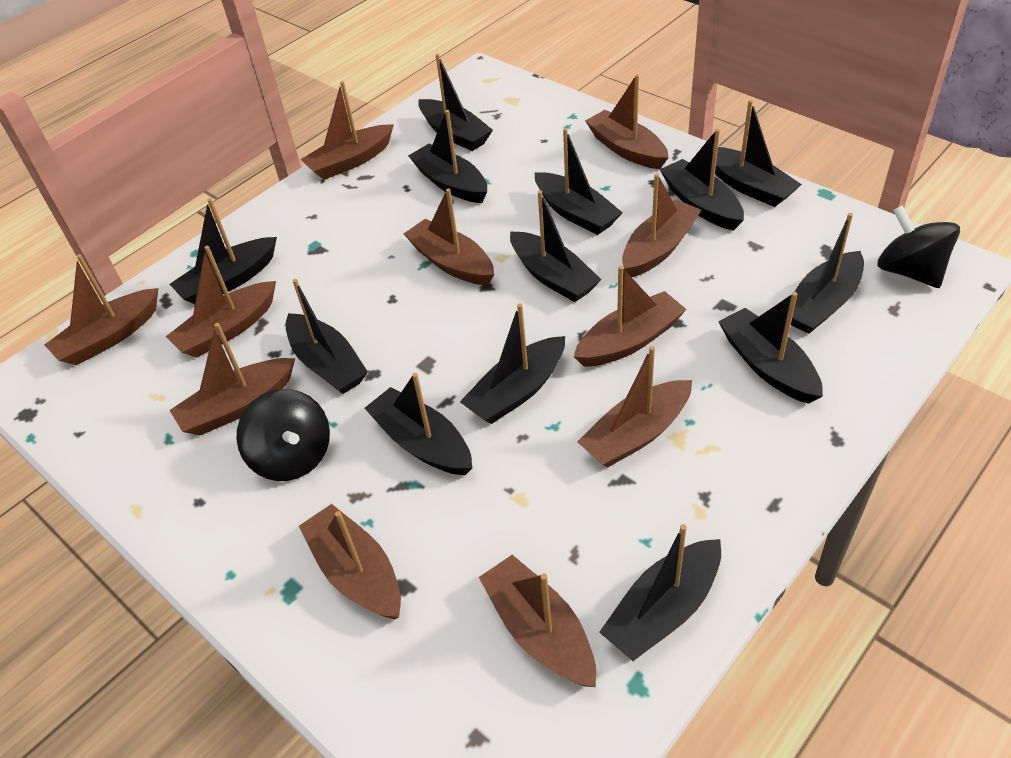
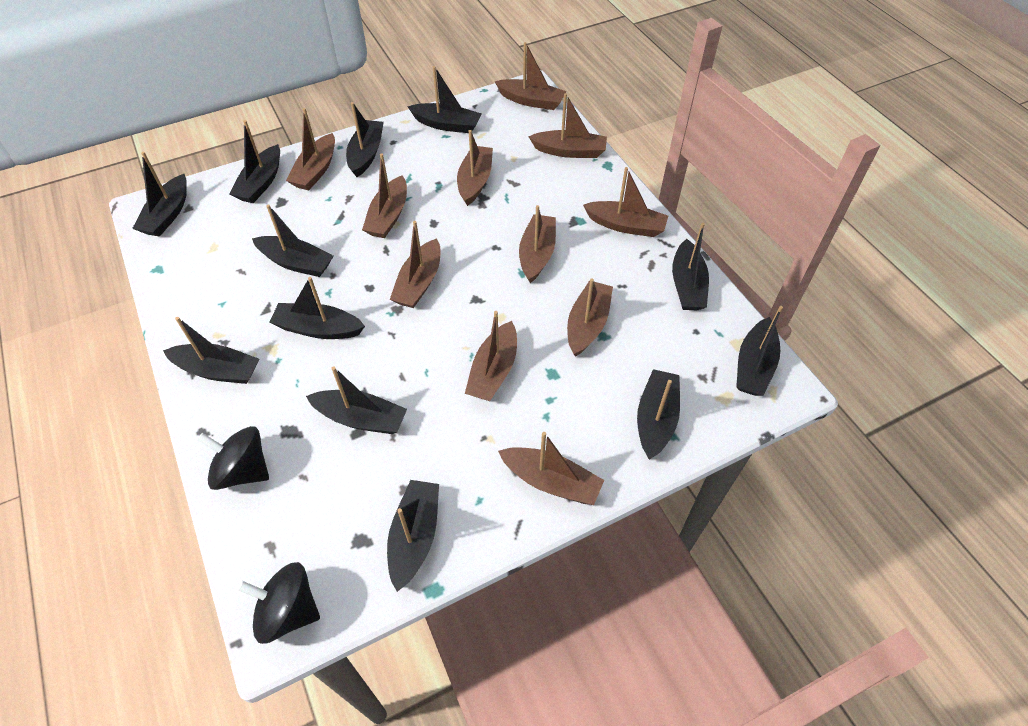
black boat: 13 -> 12

